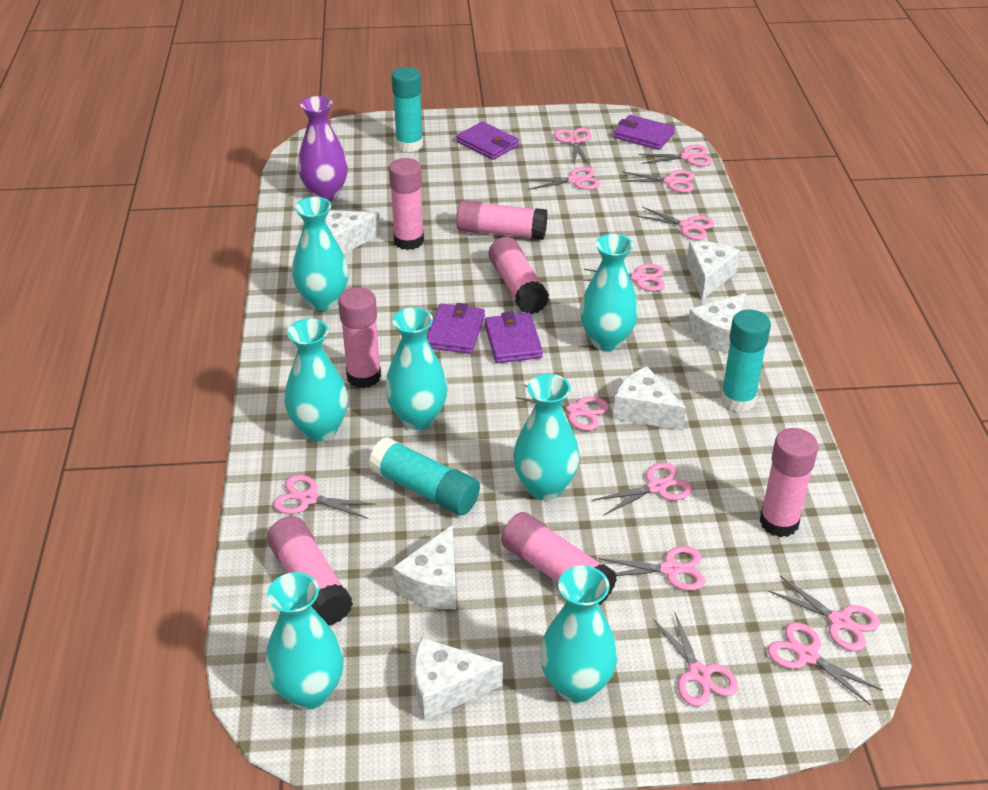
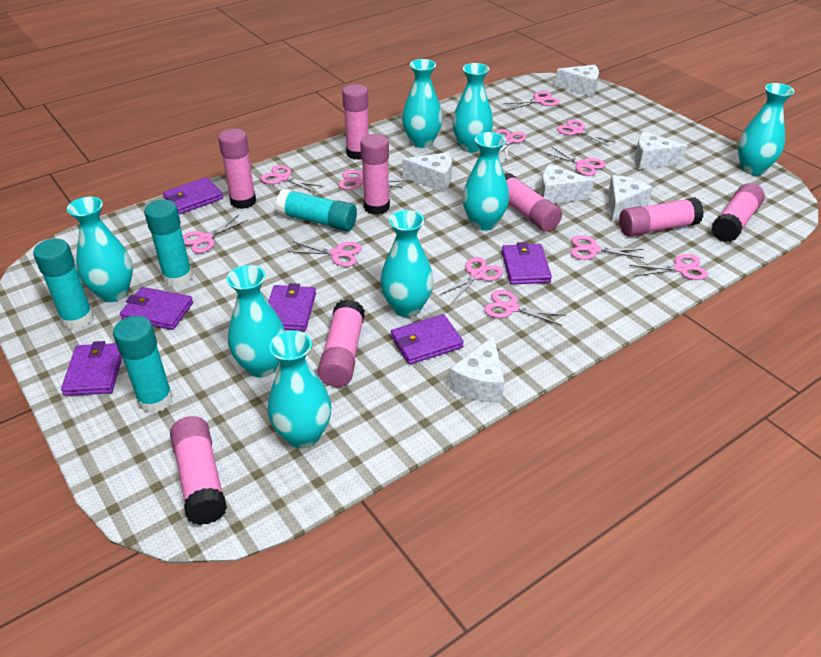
pink glue stick: 7 -> 8
pink scissors: 13 -> 12
purple vase: 1 -> 0
purple wallet: 4 -> 6
turquoise glue stick: 3 -> 4
turquoise vase: 7 -> 8

